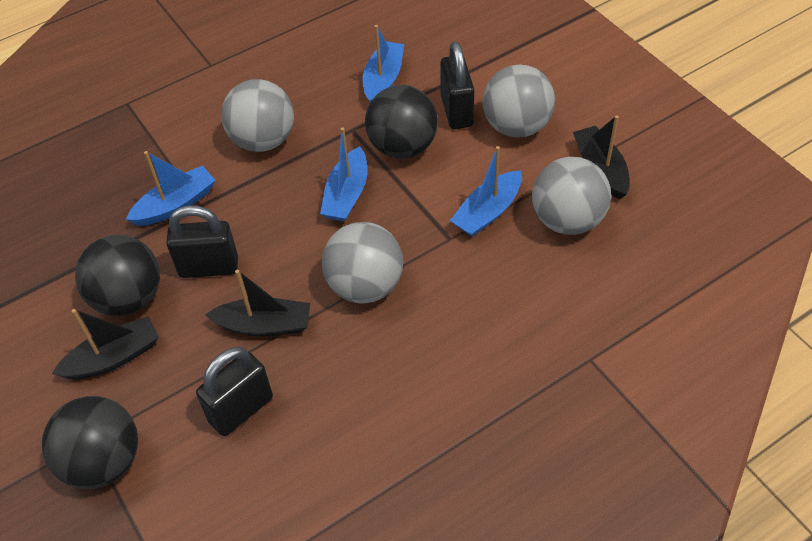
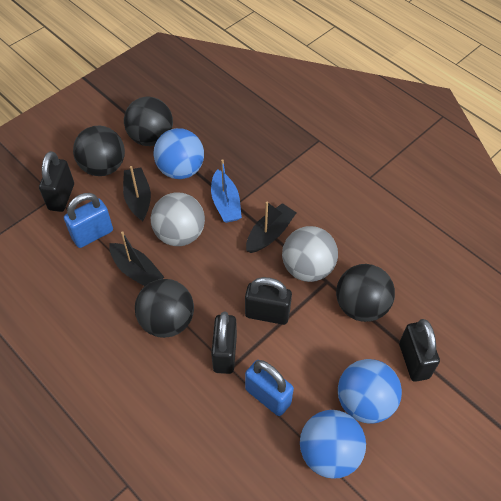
black ball: 3 -> 4
black padlock: 3 -> 4
blue ball: 0 -> 3
blue boat: 4 -> 1
blue padlock: 0 -> 2
grey ball: 4 -> 2

